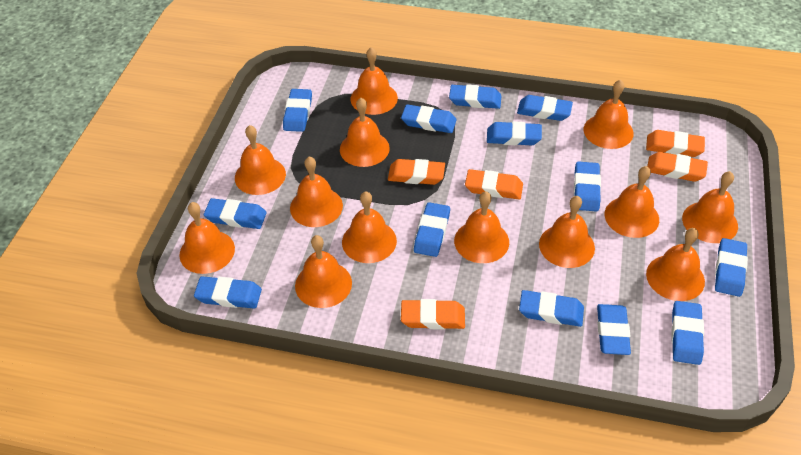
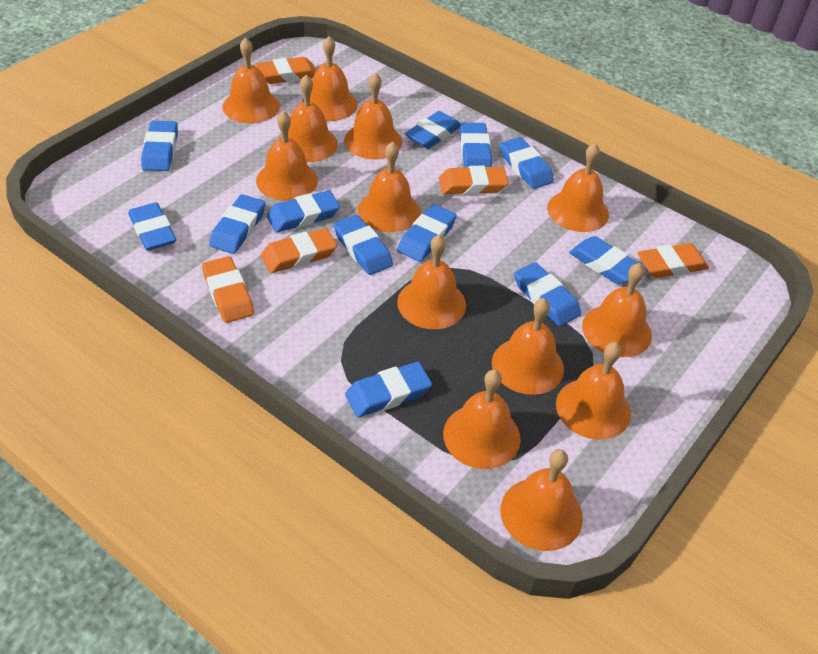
blue eraser: 13 -> 12

